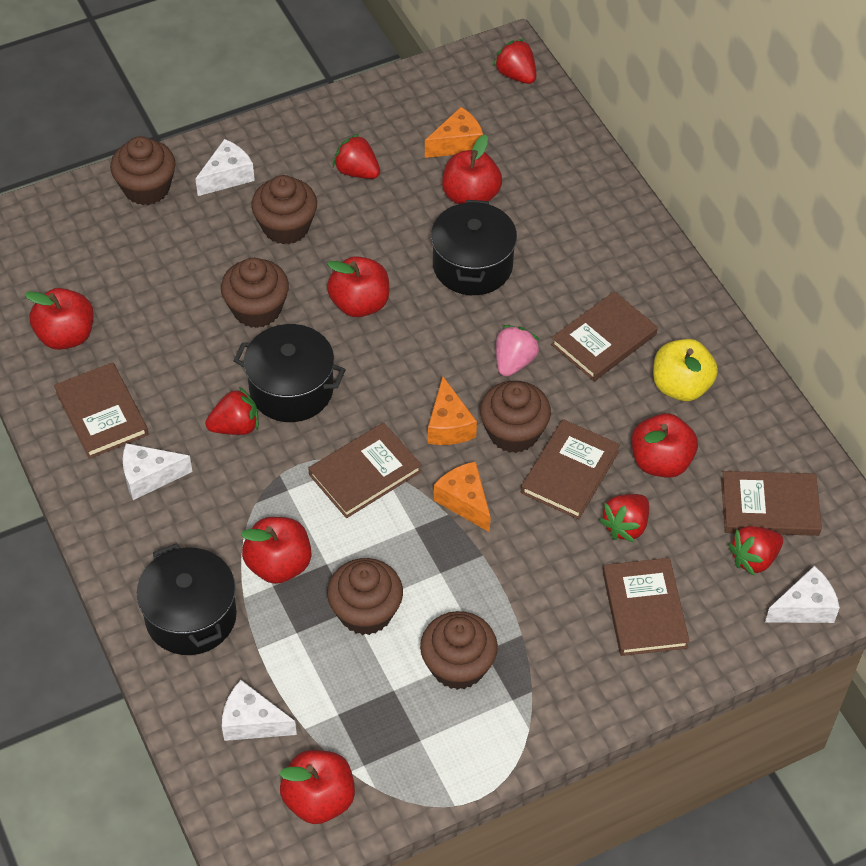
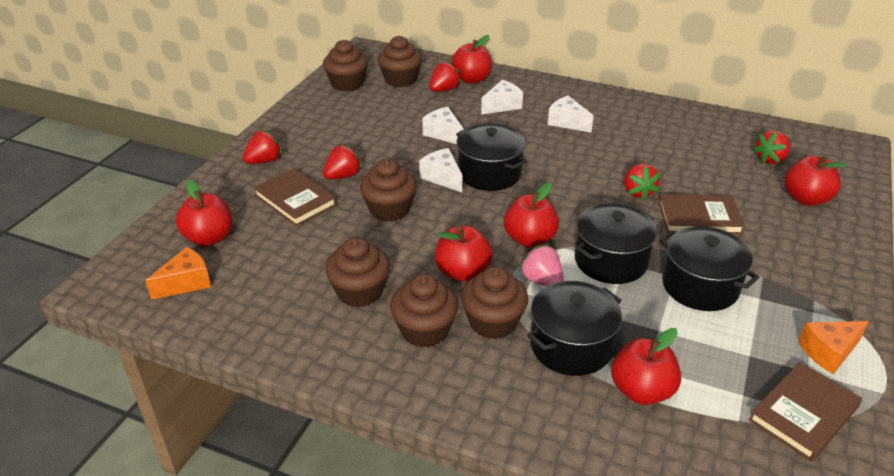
black pot: 3 -> 4
brown book: 6 -> 3
orange cheese: 3 -> 2
yellow apple: 1 -> 0

